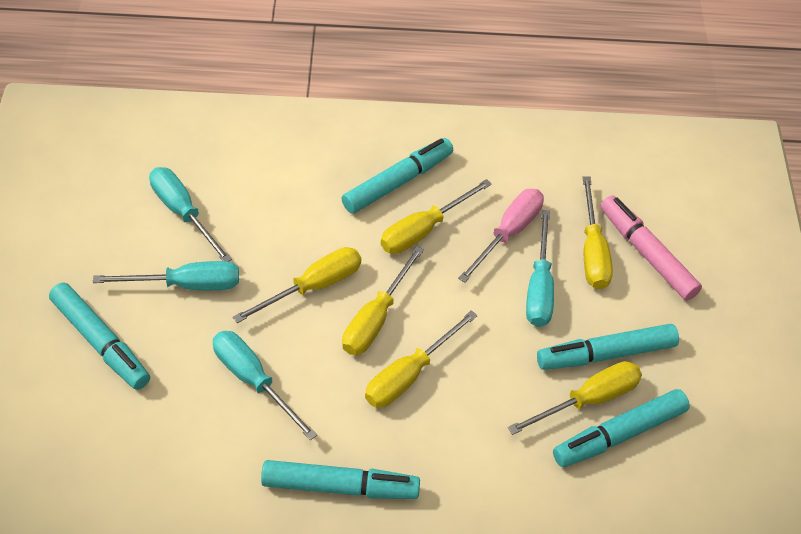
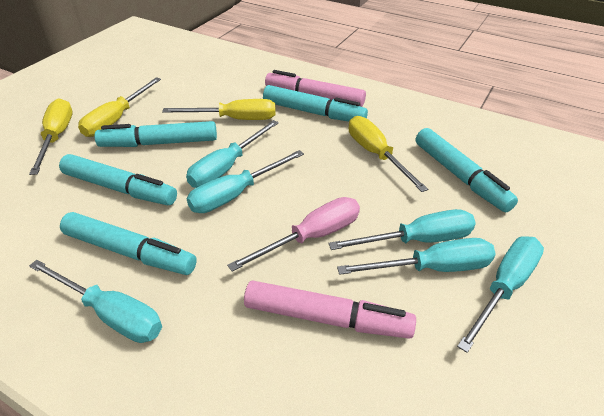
pink marker: 1 -> 2
turquoise screwdriver: 4 -> 6
yellow screwdriver: 6 -> 4

